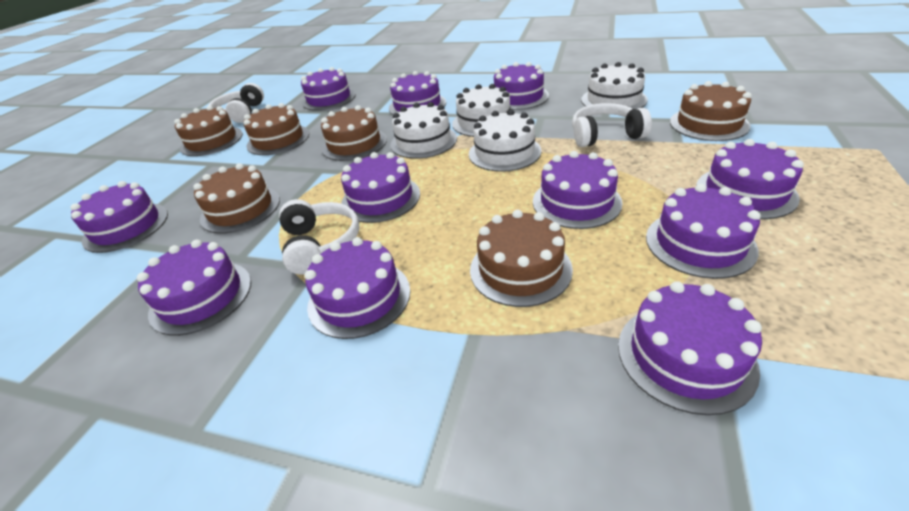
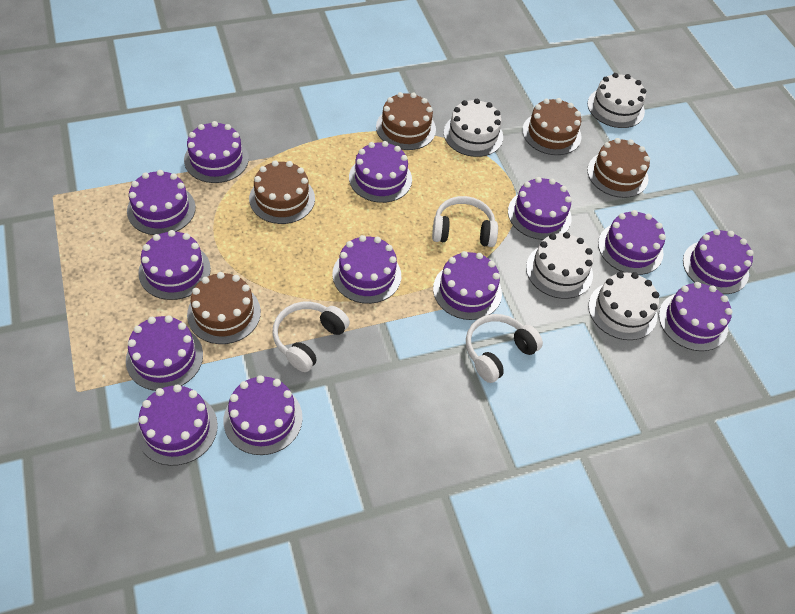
brown cake: 6 -> 5
purple cake: 11 -> 13

